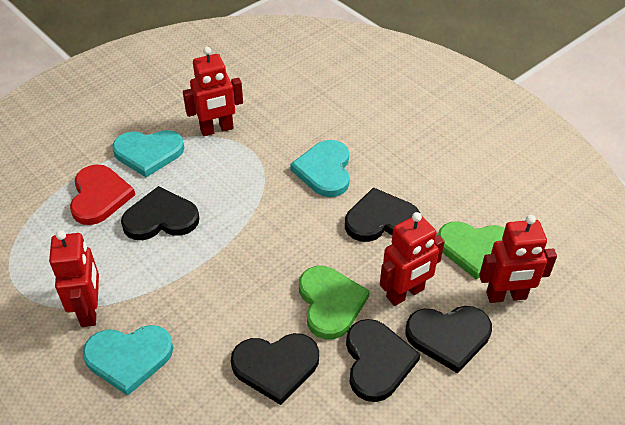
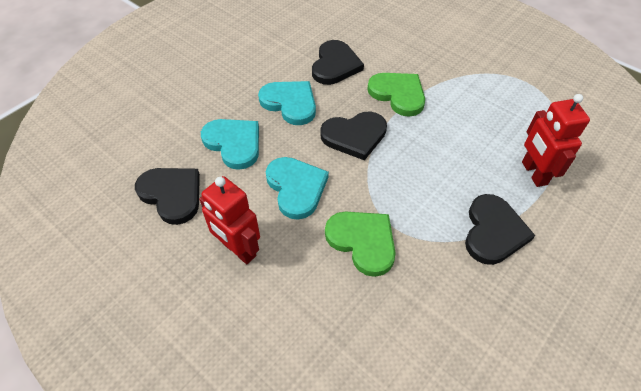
black heart: 5 -> 4
red heart: 1 -> 0
red robot: 4 -> 2

